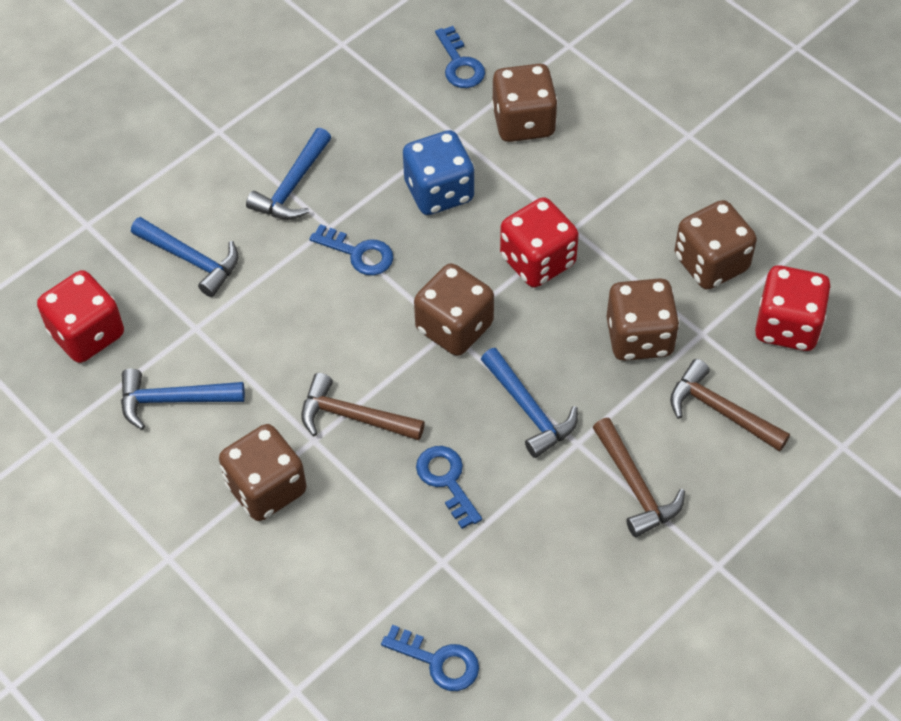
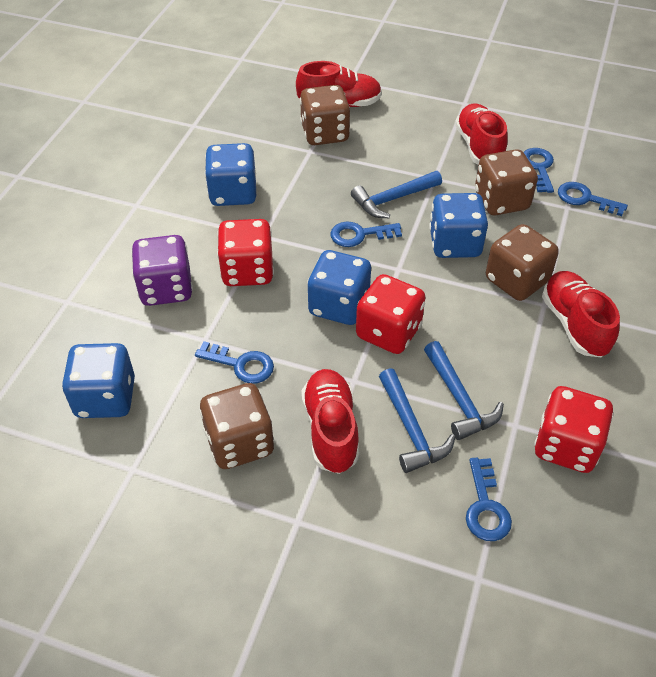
blue dice: 1 -> 4
blue hammer: 4 -> 3
blue key: 4 -> 5
brown dice: 5 -> 4
brown hammer: 3 -> 0
purple dice: 0 -> 1
red shoe: 0 -> 4

